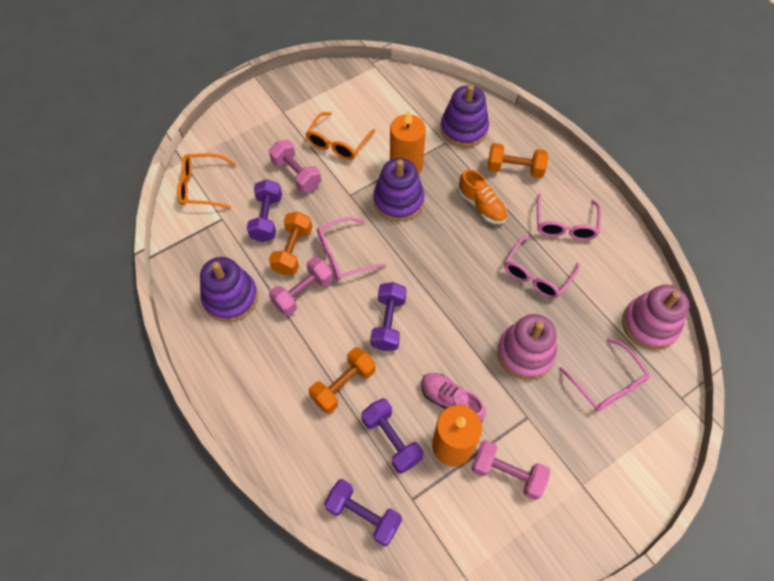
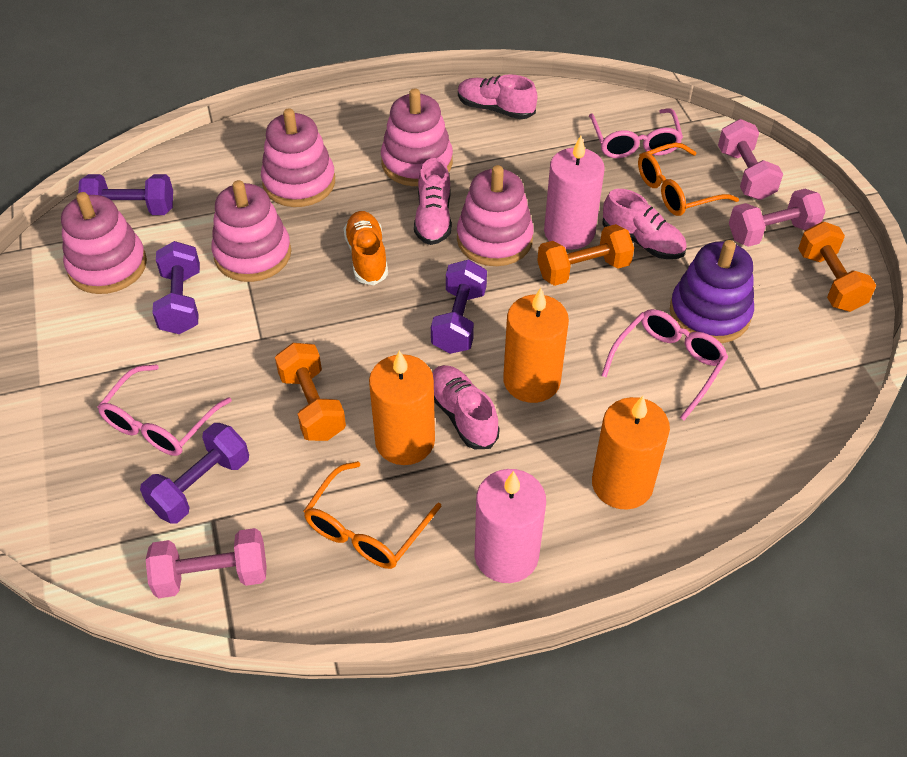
orange candle: 2 -> 3
pink candle: 0 -> 2
pink glasses: 4 -> 3
pink shoe: 1 -> 4
pink stacking toy: 2 -> 5
purple stacking toy: 3 -> 1

